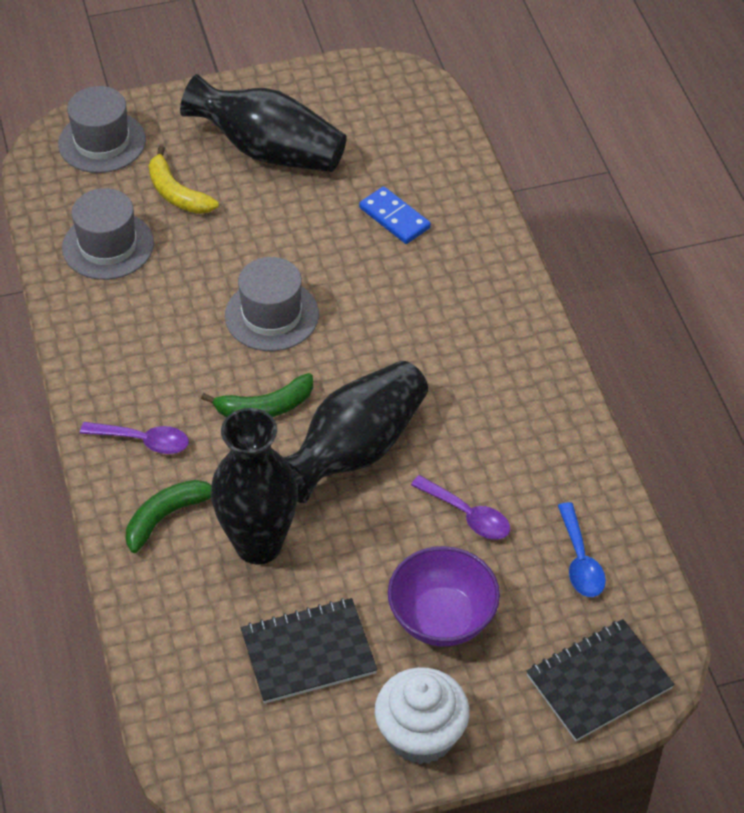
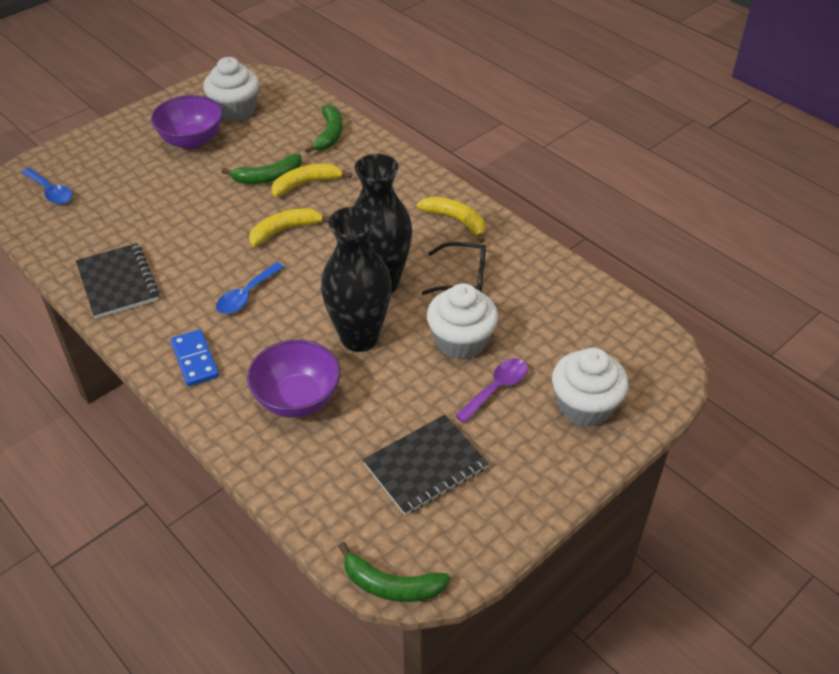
black glasses: 0 -> 1
black vase: 3 -> 2
blue spoon: 1 -> 2
green banana: 2 -> 3
grey hat: 3 -> 0
purple bowl: 1 -> 2
purple spoon: 2 -> 1
white cupcake: 1 -> 3
yellow banana: 1 -> 3

